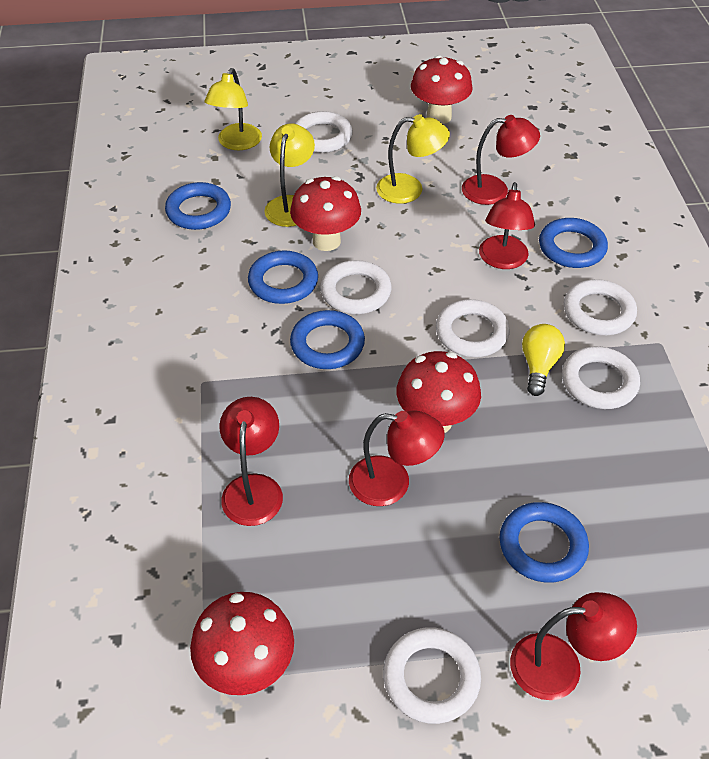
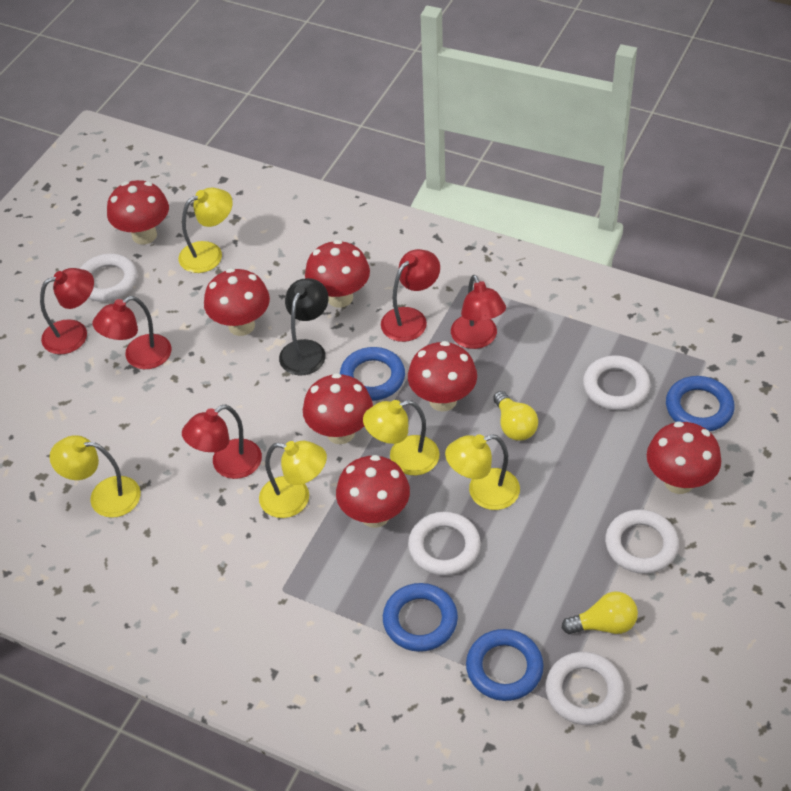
black lamp: 0 -> 1
blue ring: 5 -> 4
red mushroom: 4 -> 7
white ring: 6 -> 5
yellow lamp: 3 -> 5
yellow light bulb: 1 -> 2

